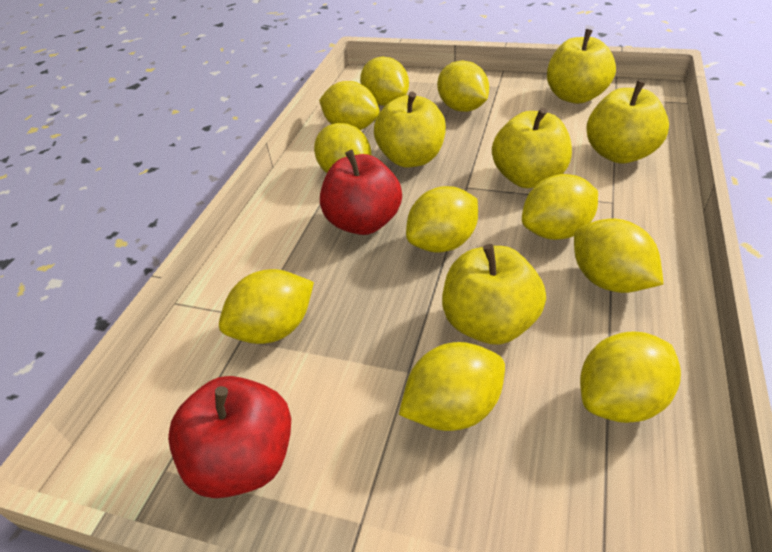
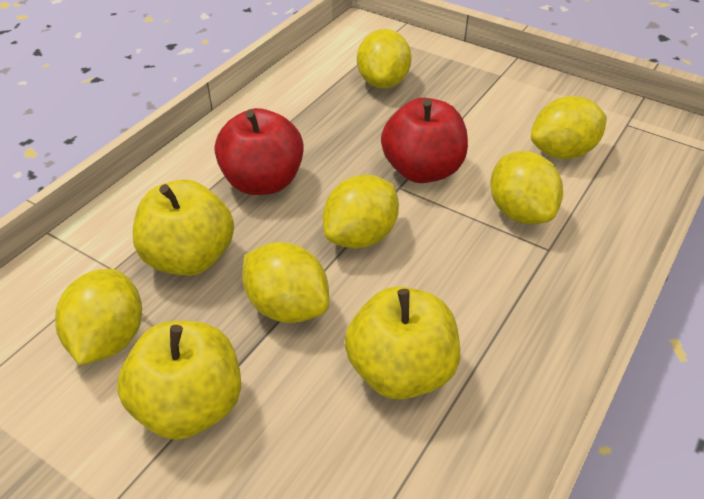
yellow apple: 5 -> 3
yellow lemon: 10 -> 6

